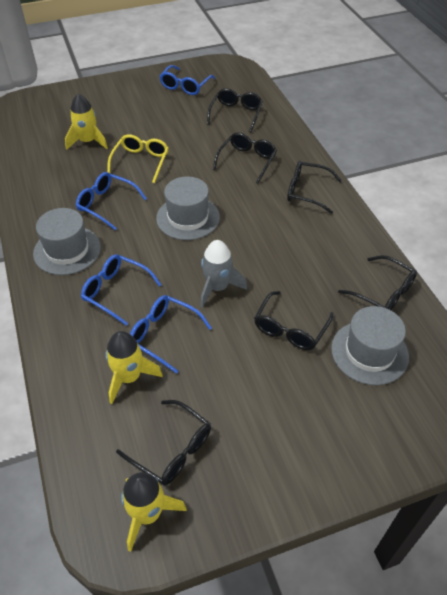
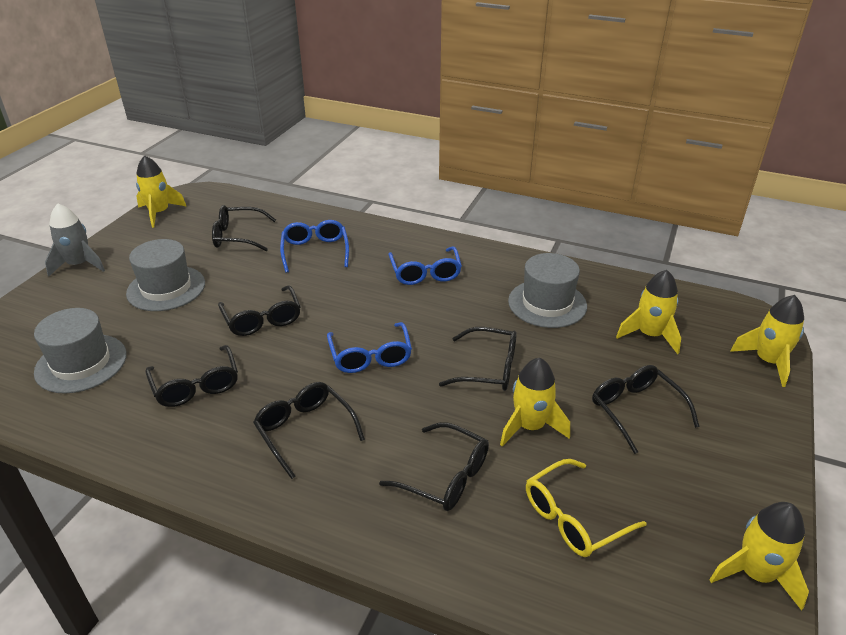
black glasses: 6 -> 7
blue glasses: 4 -> 3
yellow rocket: 3 -> 5

